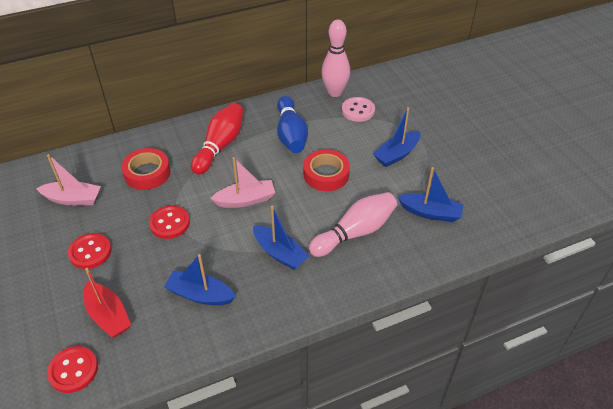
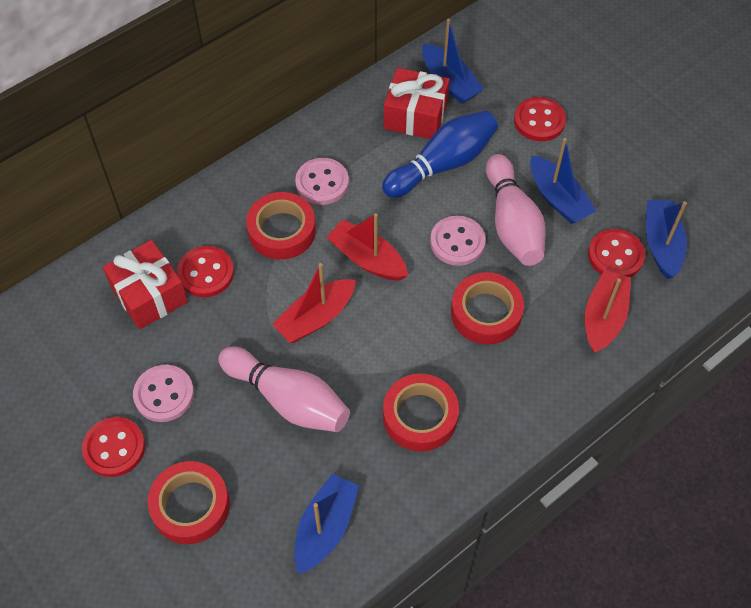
pink boat: 2 -> 0
pink button: 1 -> 3
red boat: 1 -> 3
red bowling pin: 1 -> 0
red button: 3 -> 4
red gift: 0 -> 2
red tape: 2 -> 4

